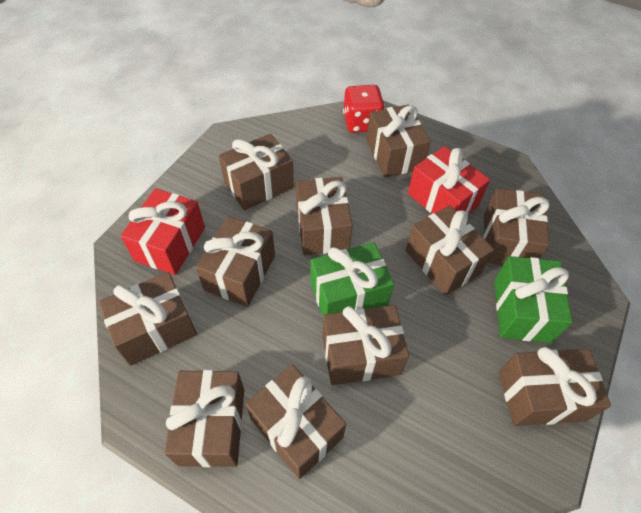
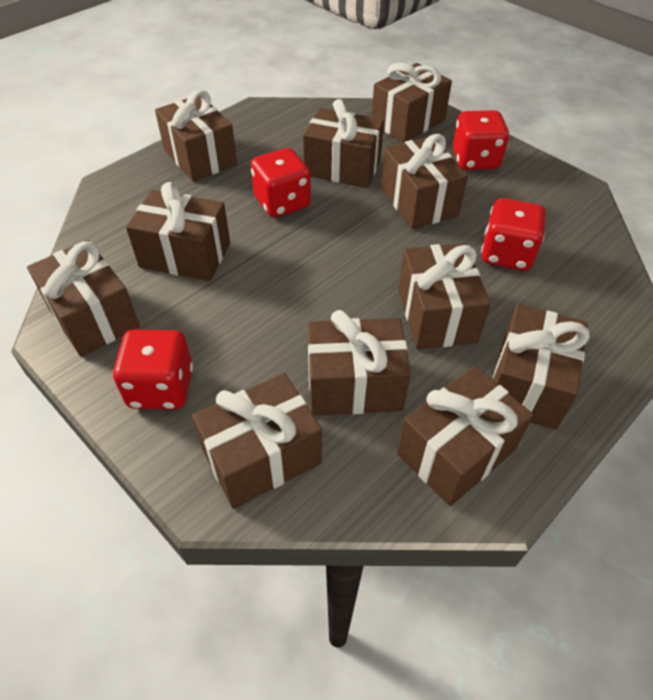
green gift: 2 -> 0
red dice: 1 -> 4
red gift: 2 -> 0

